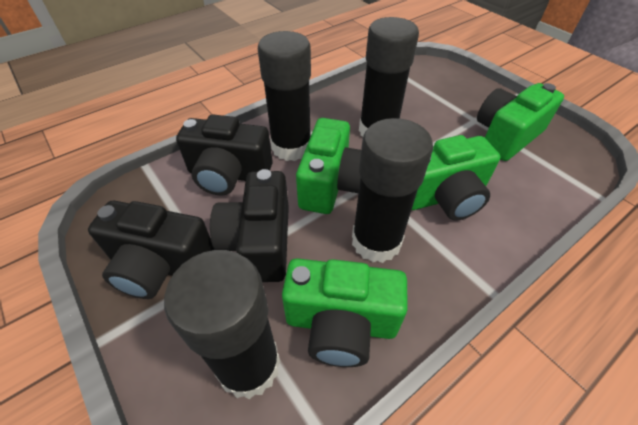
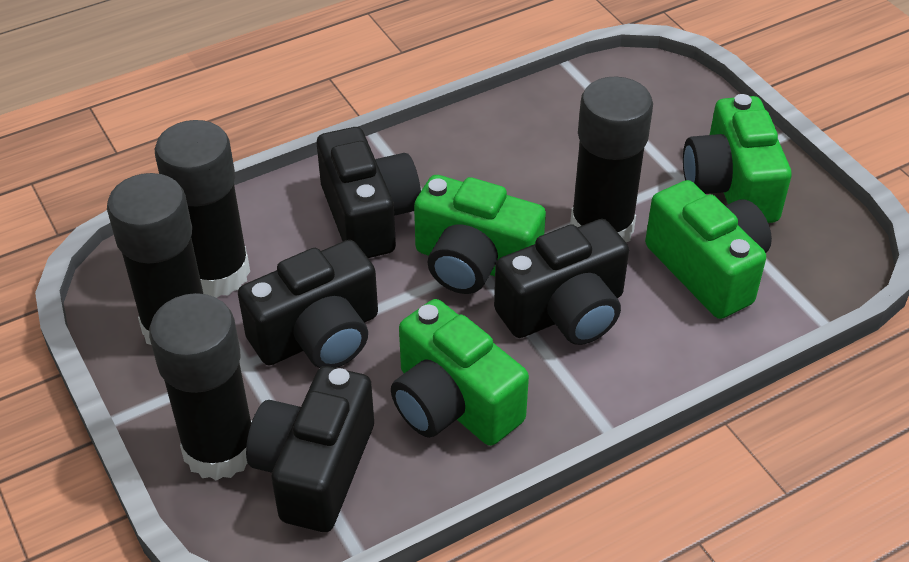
black camera: 3 -> 4

